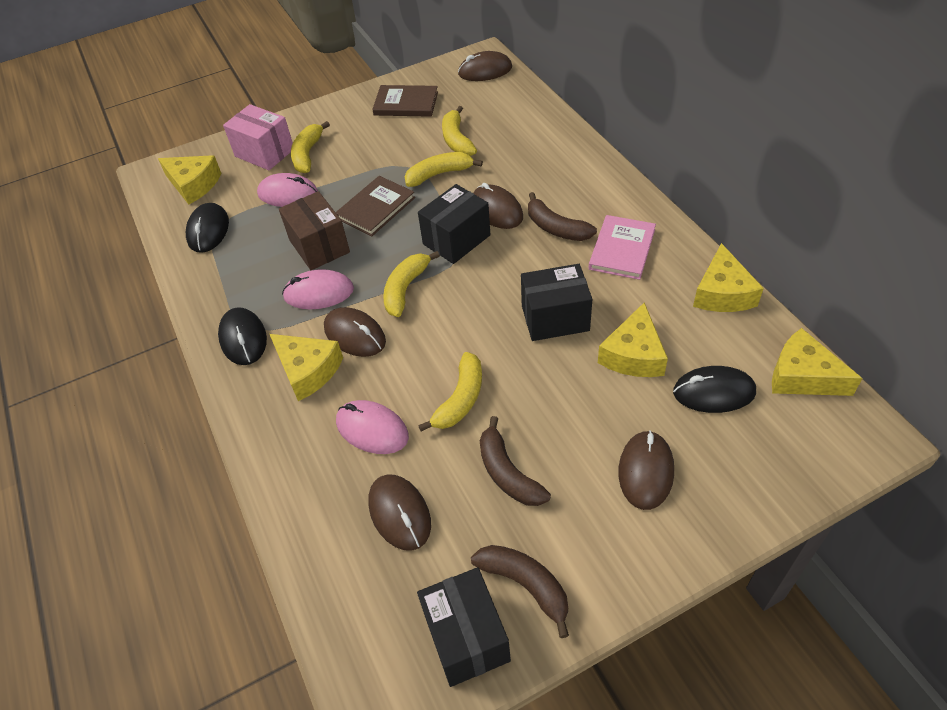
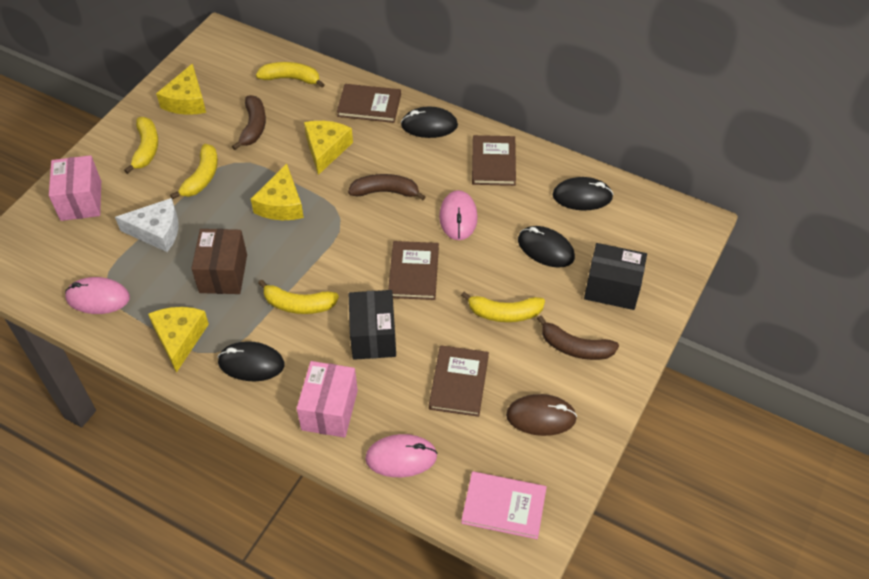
black box: 3 -> 2
black mouse: 3 -> 4
brown book: 2 -> 4
brown mouse: 5 -> 1
pink box: 1 -> 2
white cheese: 0 -> 1
yellow cheese: 5 -> 4

